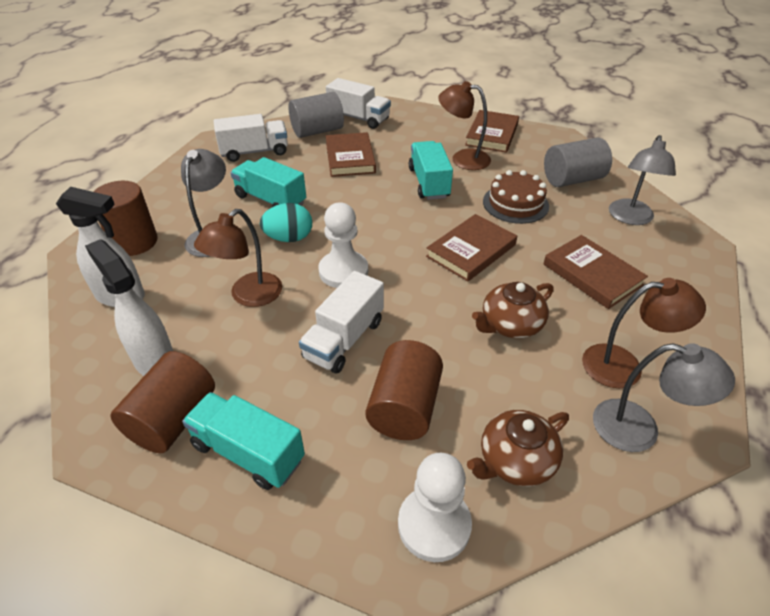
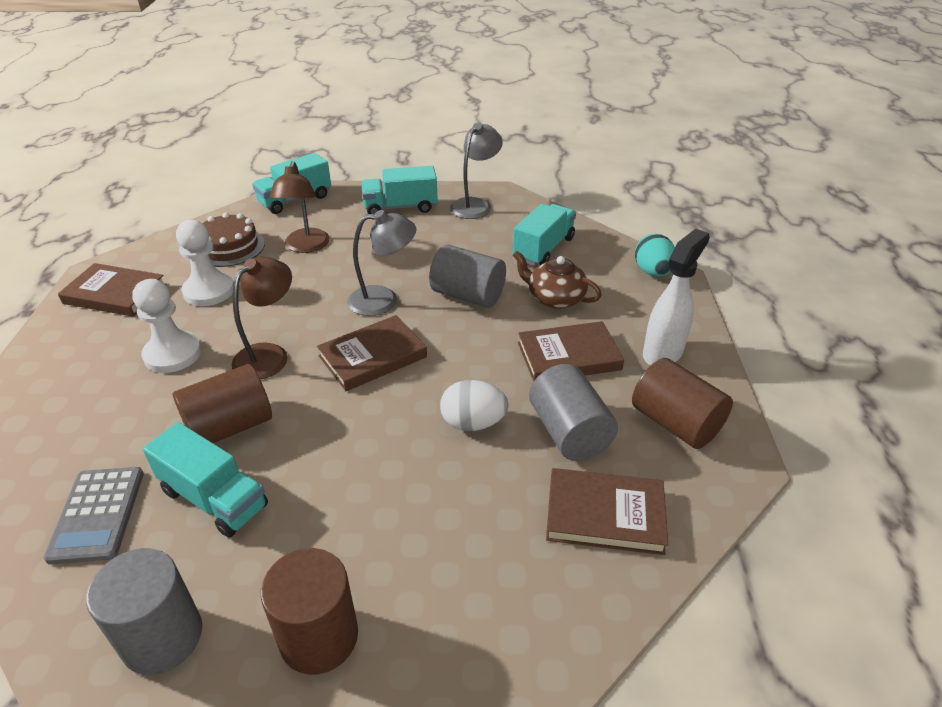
brown lamp: 3 -> 2
brown teapot: 2 -> 1
grey calculator: 0 -> 1
grey cylinder: 2 -> 3
grey lamp: 3 -> 2
turquoise truck: 3 -> 4
white egg: 0 -> 1
white spray bottle: 2 -> 1
white truck: 3 -> 0

